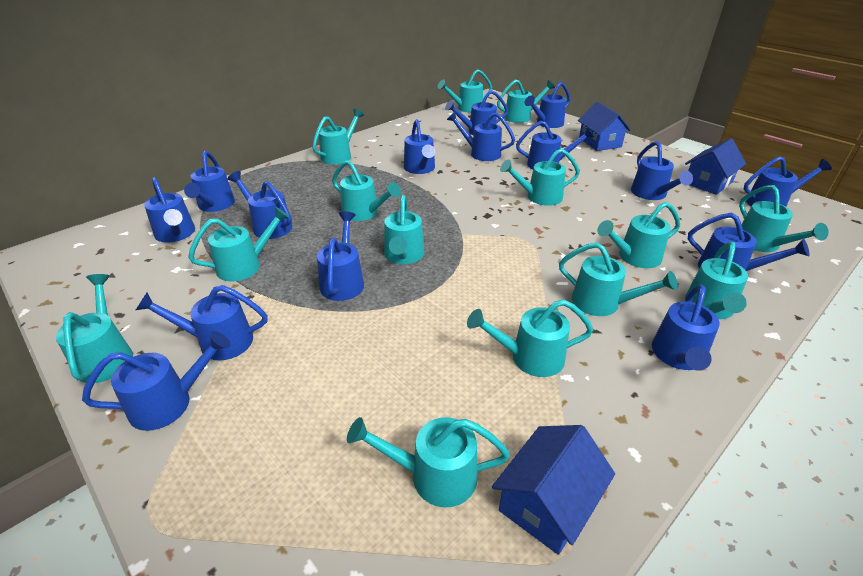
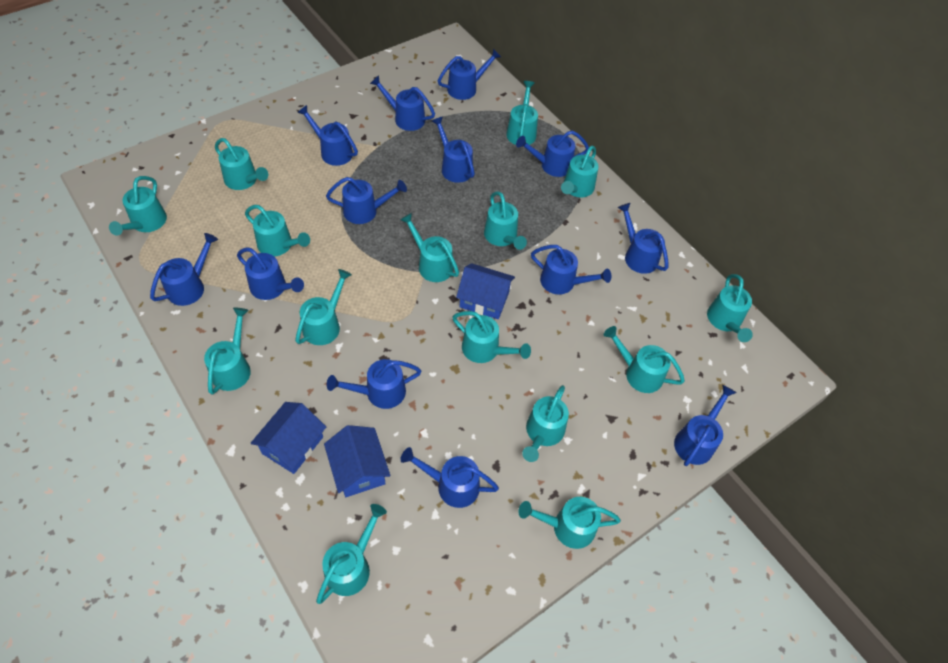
blue watering can: 15 -> 13
turquoise watering can: 14 -> 15

